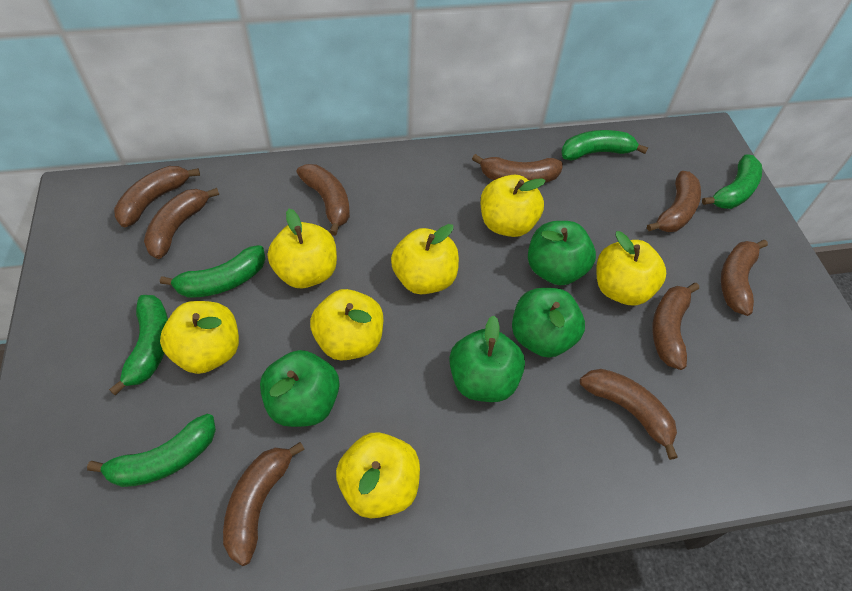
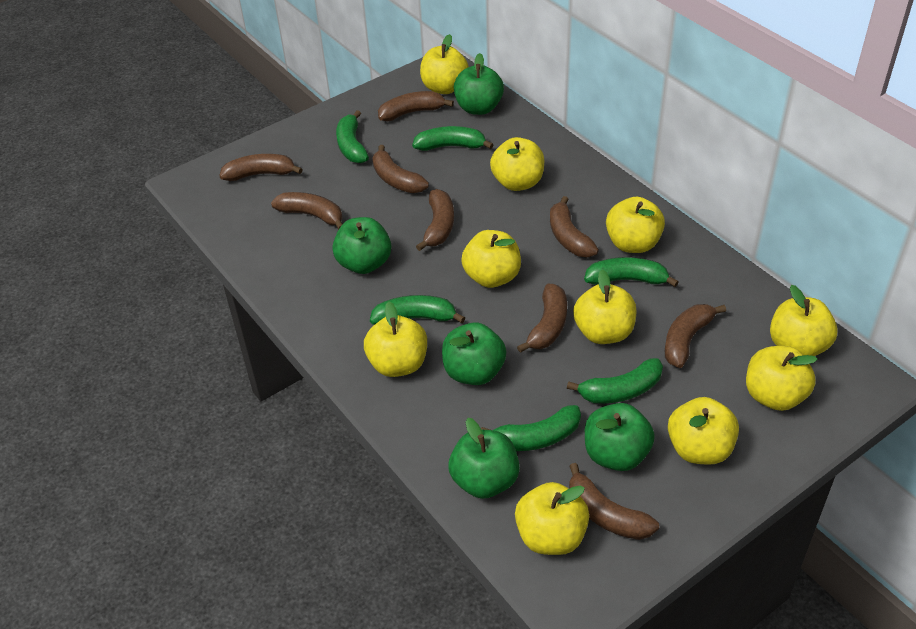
green apple: 4 -> 5
green banana: 5 -> 6
yellow apple: 7 -> 10

